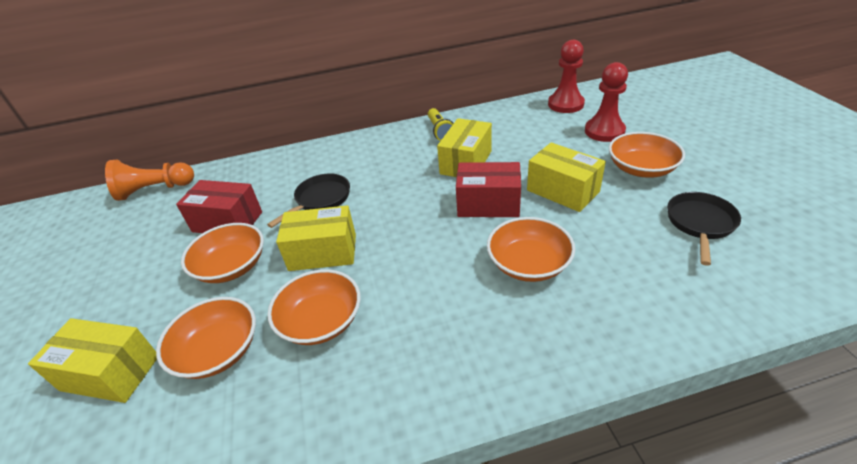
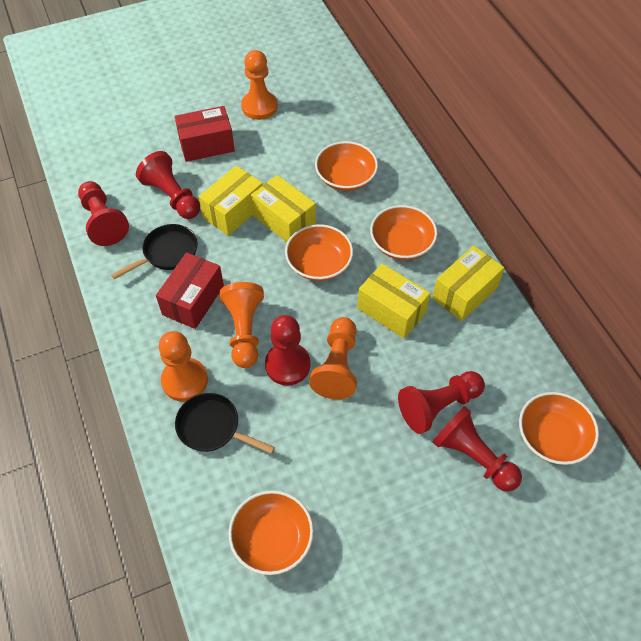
orange pawn: 1 -> 4
red pawn: 2 -> 5
yellow flashlight: 1 -> 0

